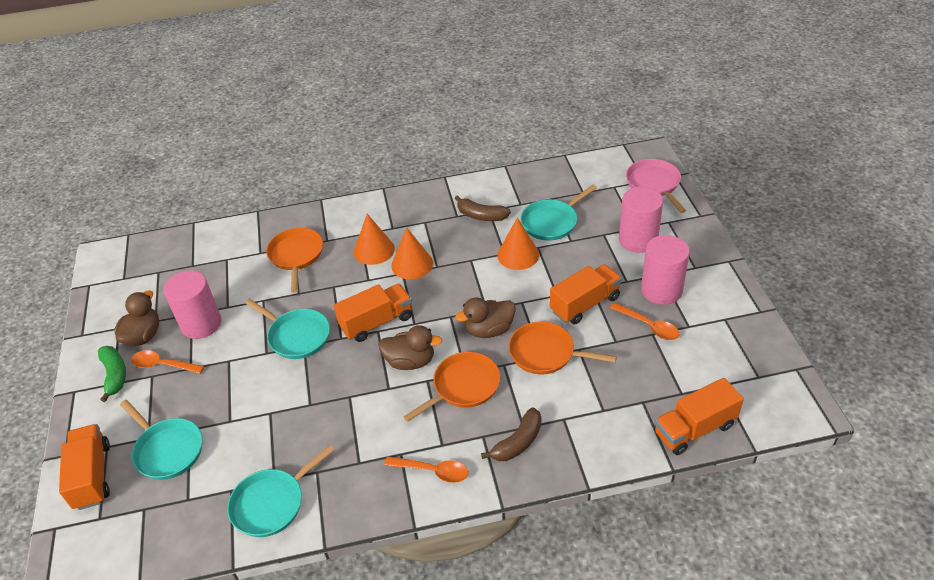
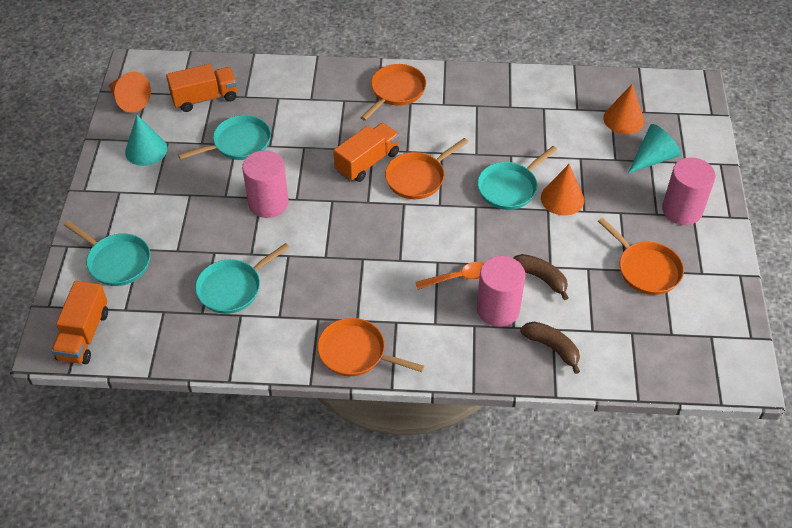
brown duck: 3 -> 0
green banana: 1 -> 0
orange pan: 3 -> 4
orange spoon: 3 -> 1
orange truck: 4 -> 3
pink pan: 1 -> 0
turquoise cone: 0 -> 2

